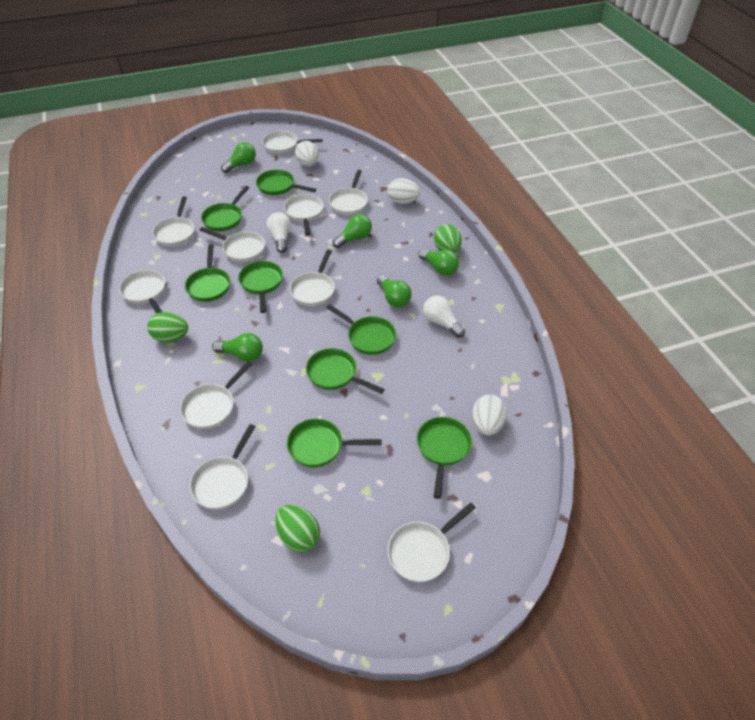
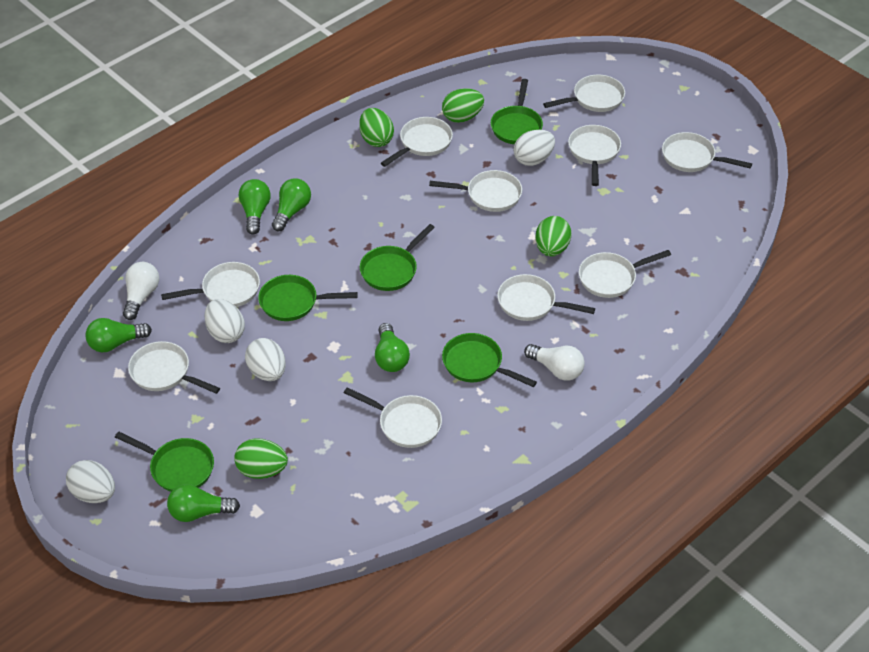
green egg: 3 -> 4
green pan: 8 -> 5
white egg: 3 -> 4

